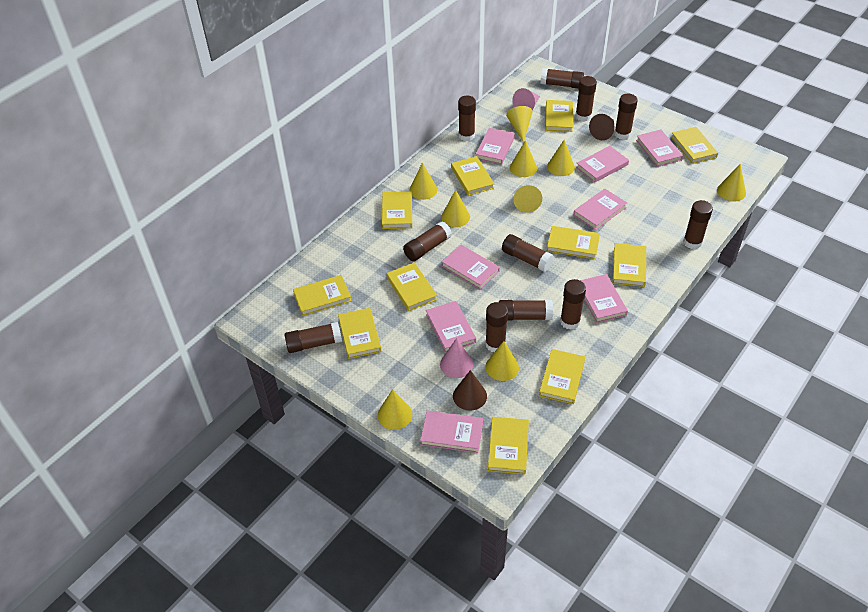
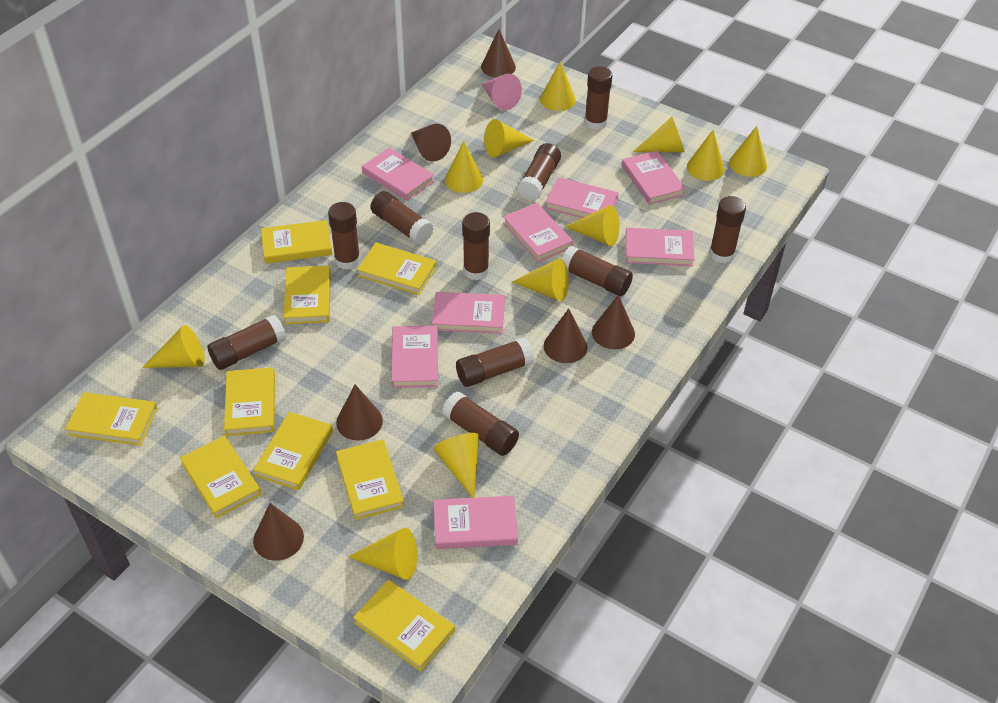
brown cone: 2 -> 6
brown glue stick: 11 -> 10
pink cone: 2 -> 1
yellow book: 11 -> 9
yellow cone: 9 -> 11

